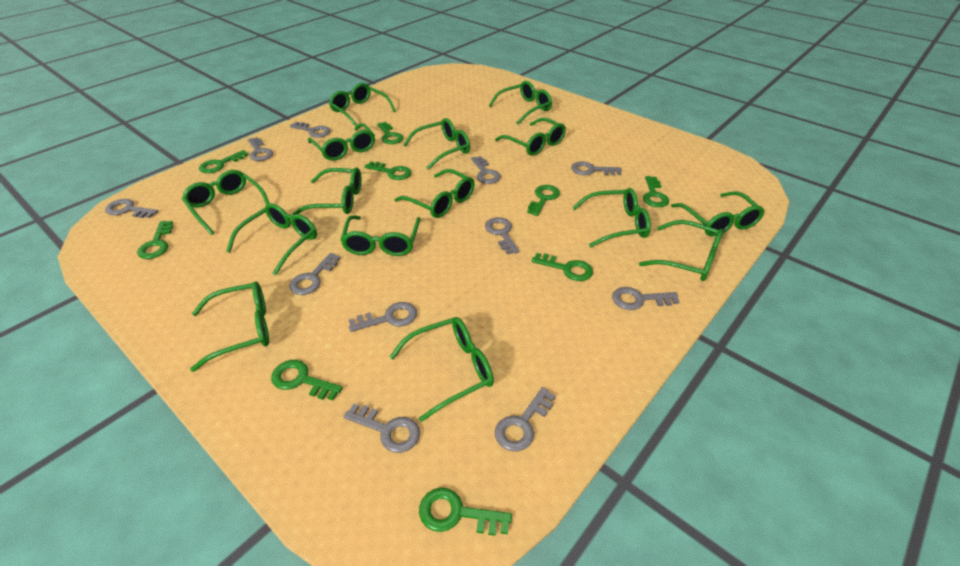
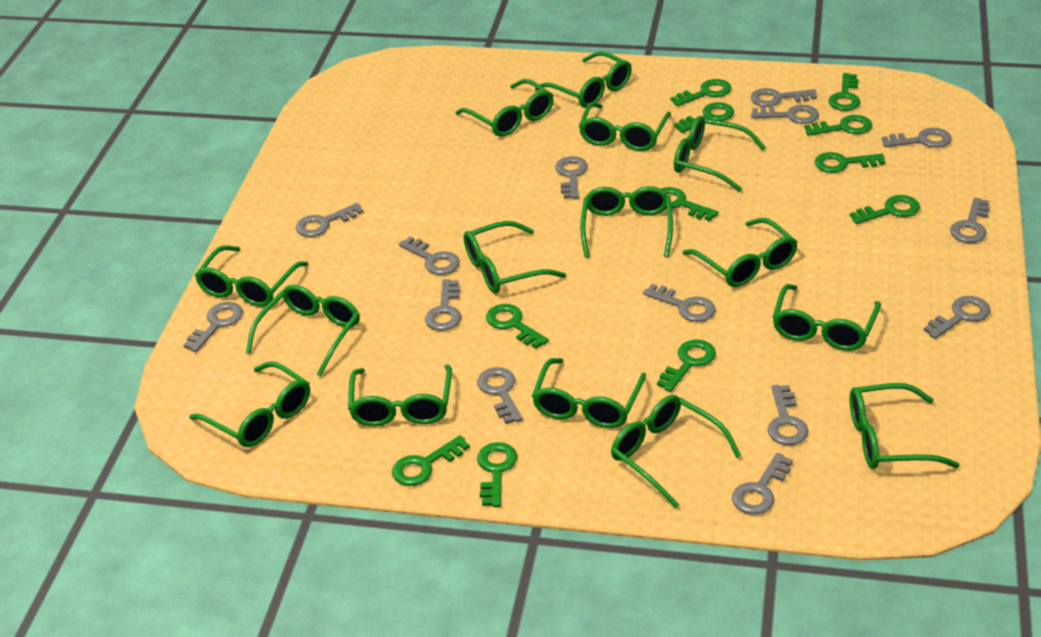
green key: 9 -> 11
grey key: 11 -> 14

